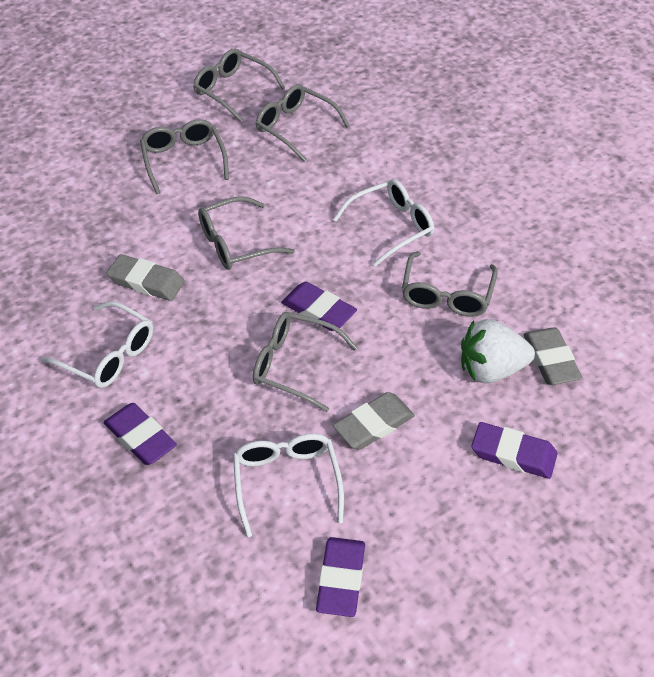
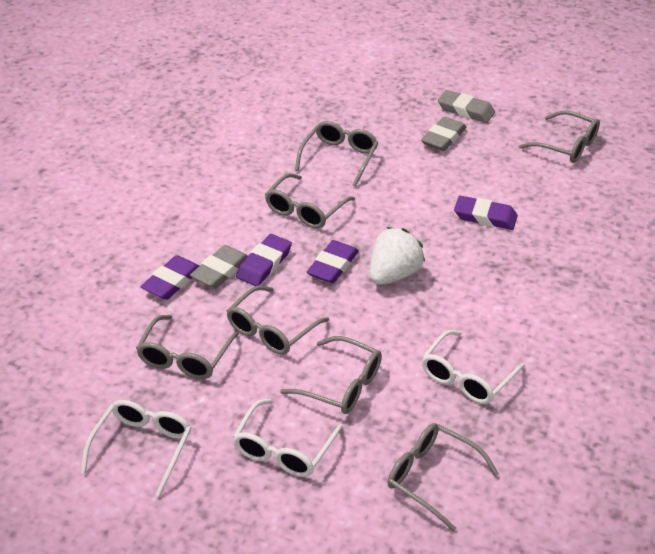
grey glasses: 6 -> 7

